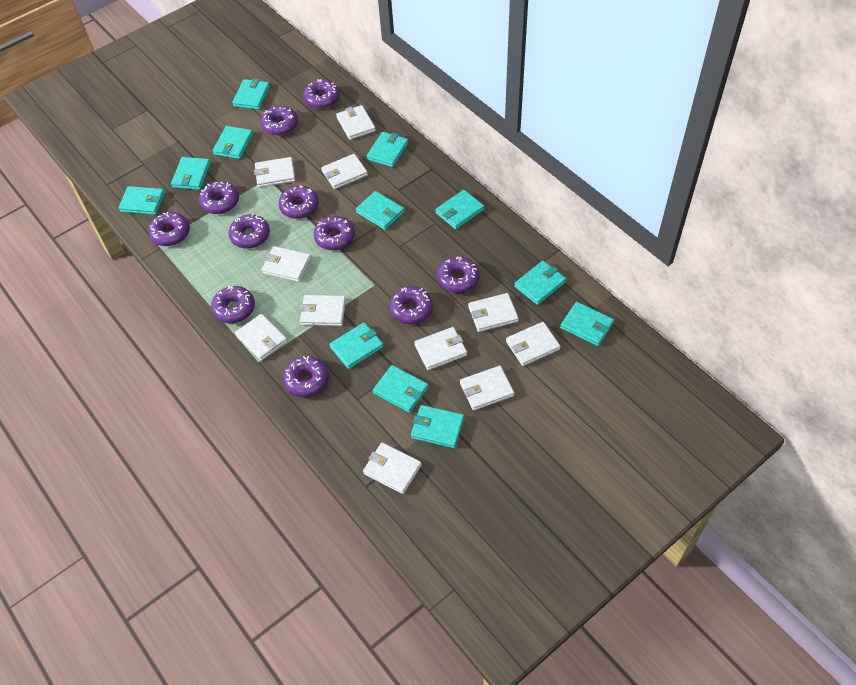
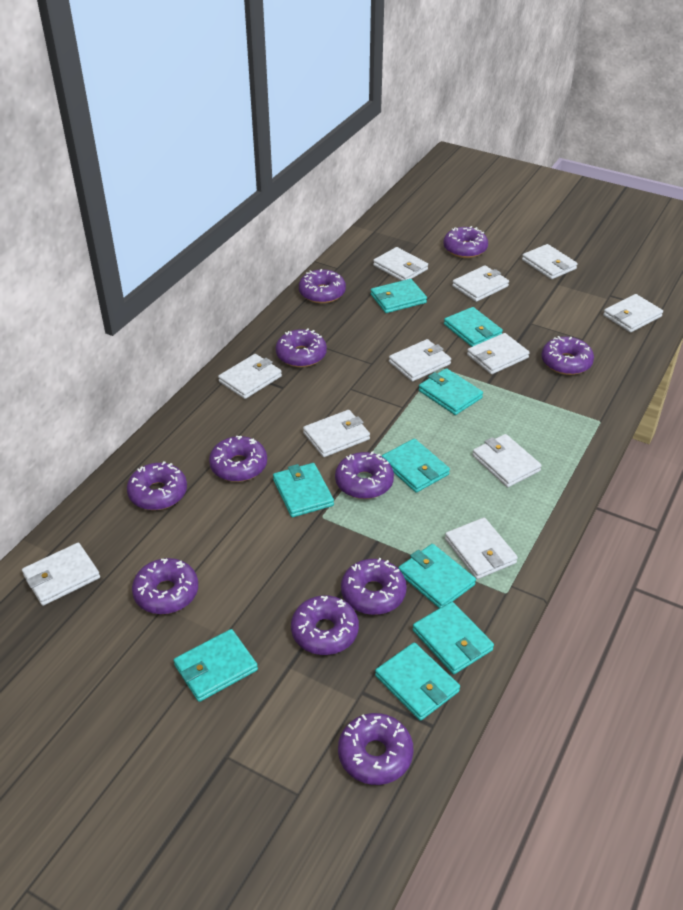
turquoise wallet: 12 -> 9

